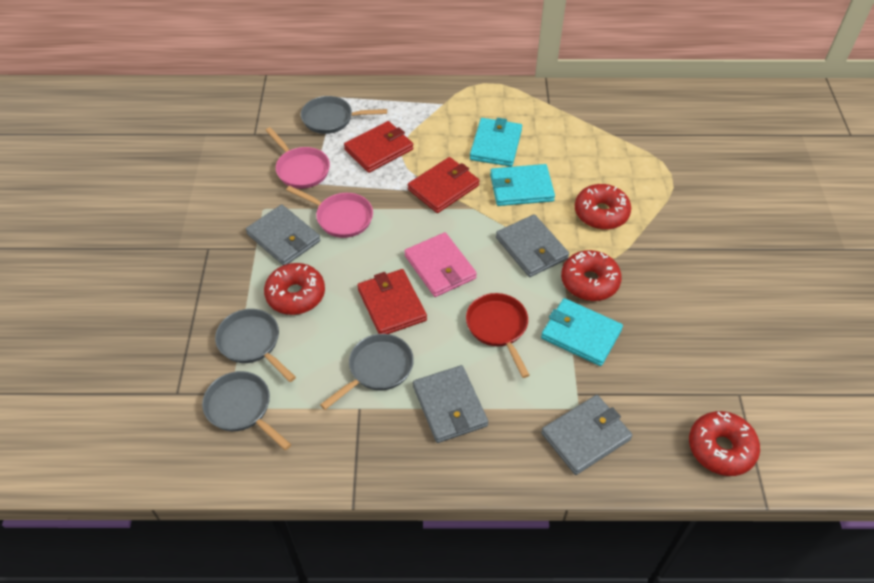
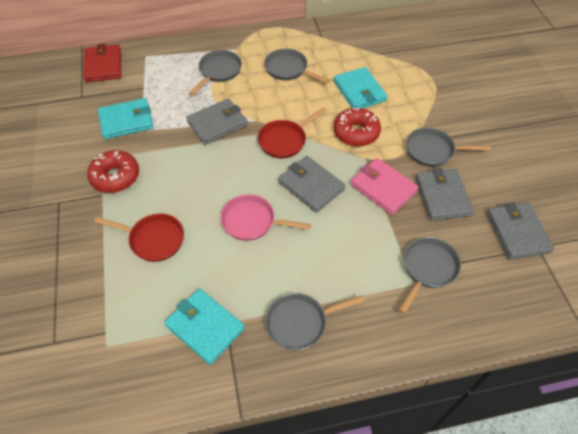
grey pan: 4 -> 5
pink pan: 2 -> 1
red donut: 4 -> 2
red pan: 1 -> 2
red wallet: 3 -> 1

